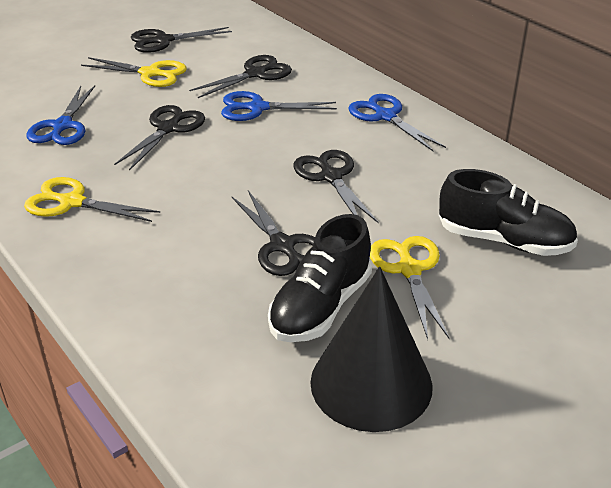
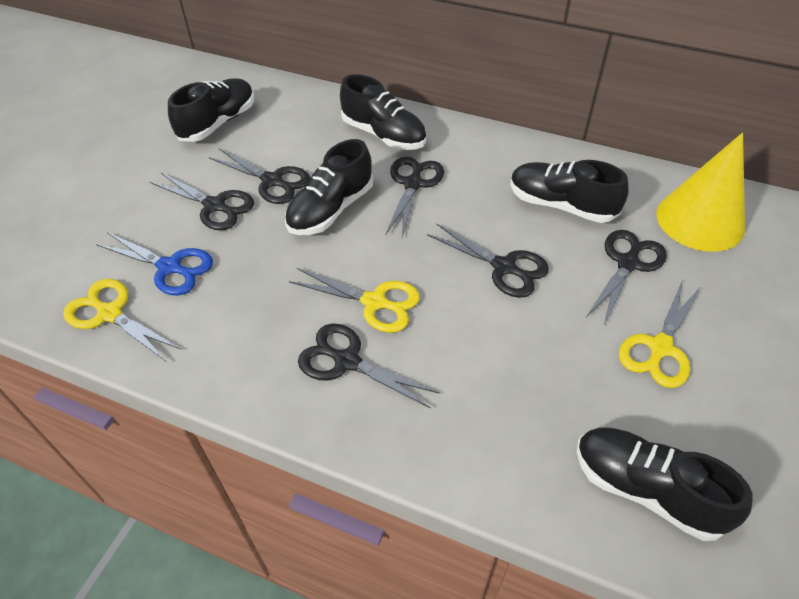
black cone: 1 -> 0
black scissors: 5 -> 6
black shoe: 2 -> 5
blue scissors: 3 -> 1
yellow cone: 0 -> 1

